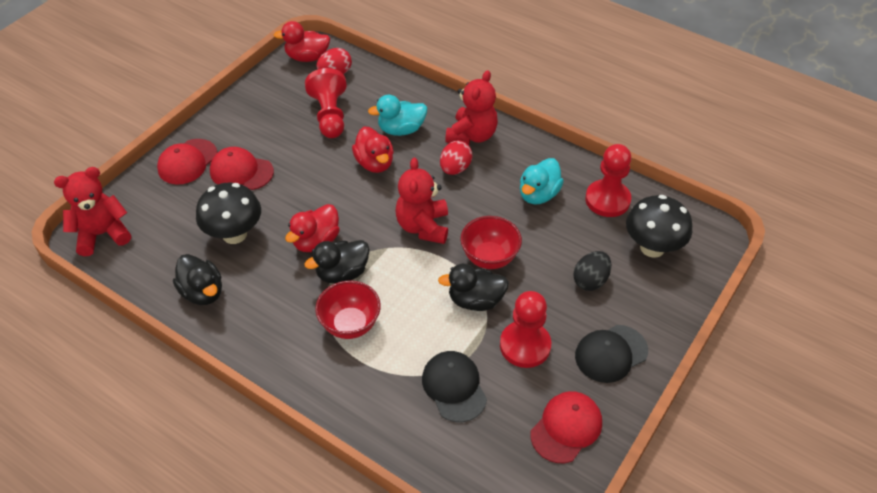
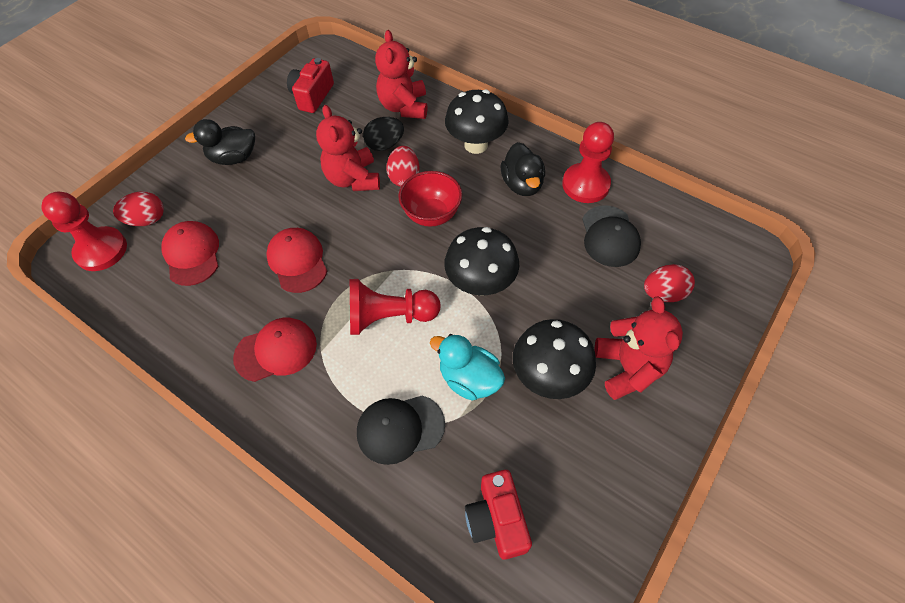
black duck: 3 -> 2
black mushroom: 2 -> 3
red bowl: 2 -> 1
red camera: 0 -> 2
red duck: 3 -> 0
red egg: 2 -> 3
turquoise duck: 2 -> 1

